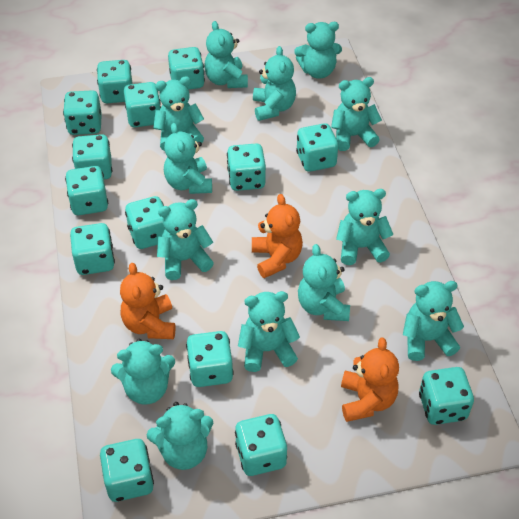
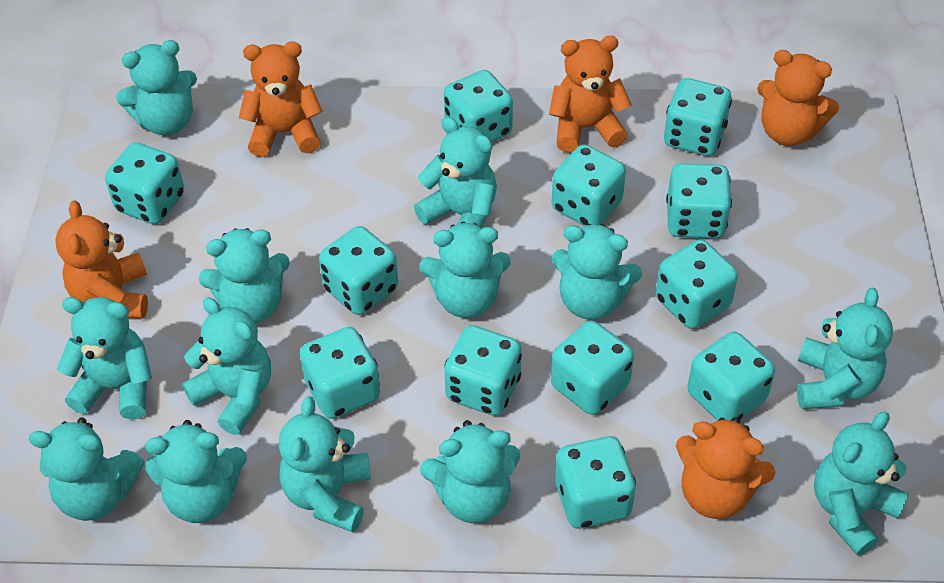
orange teddy bear: 3 -> 5
turquoise dice: 14 -> 12

